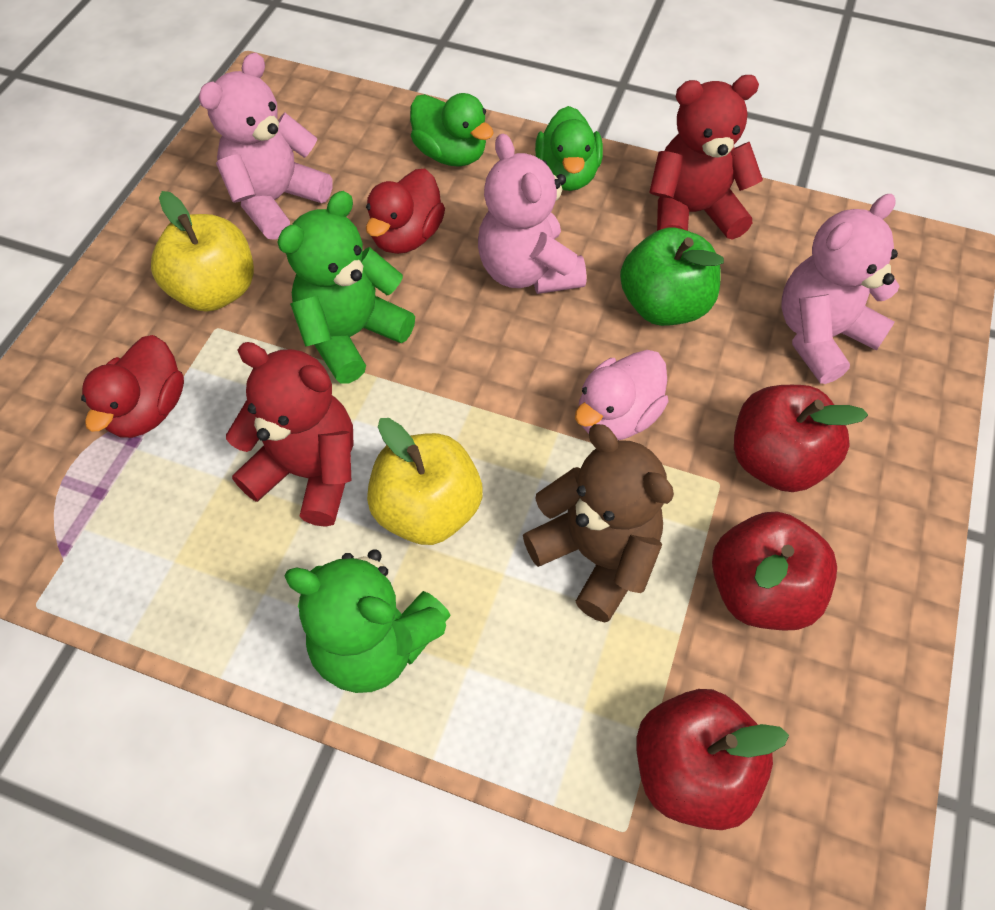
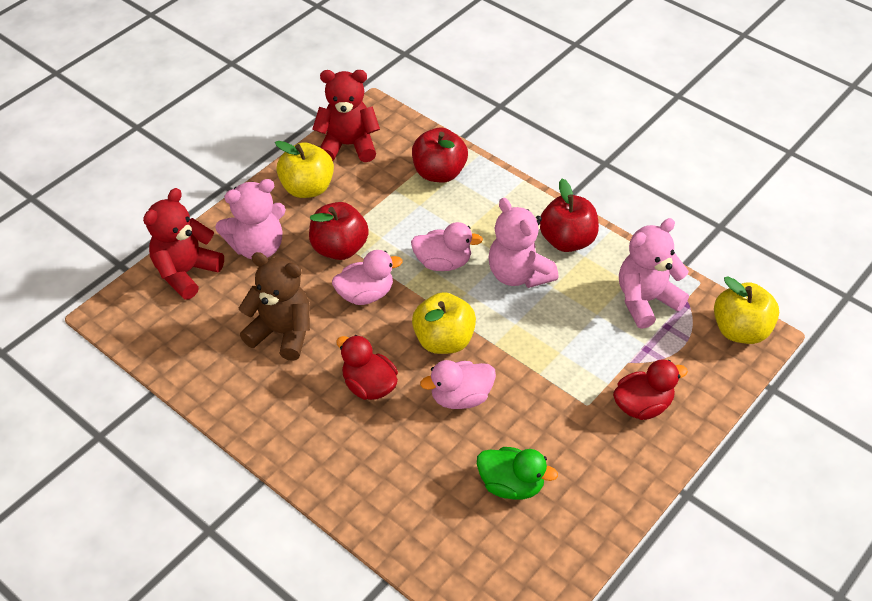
green apple: 1 -> 0
green duck: 2 -> 1
green teddy bear: 2 -> 0
pink duck: 1 -> 3
yellow apple: 2 -> 3

